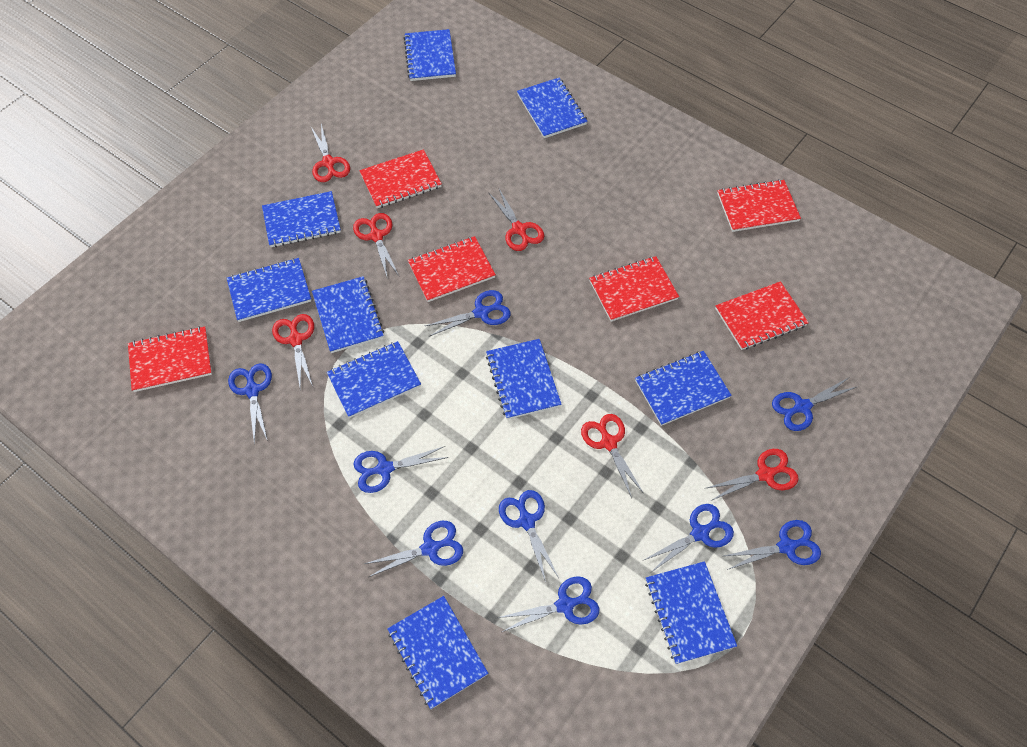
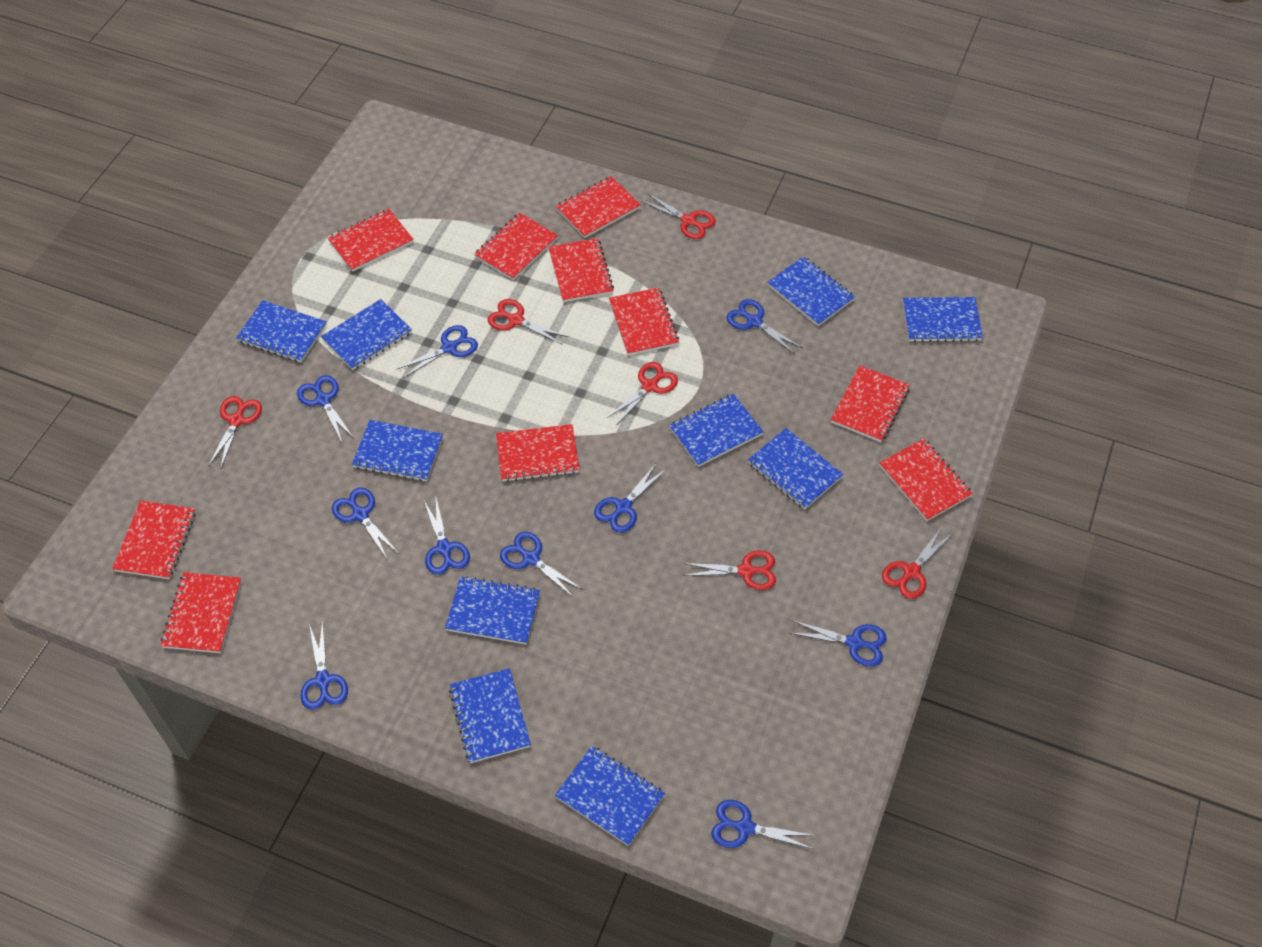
blue scissors: 9 -> 10
red notebook: 6 -> 10

